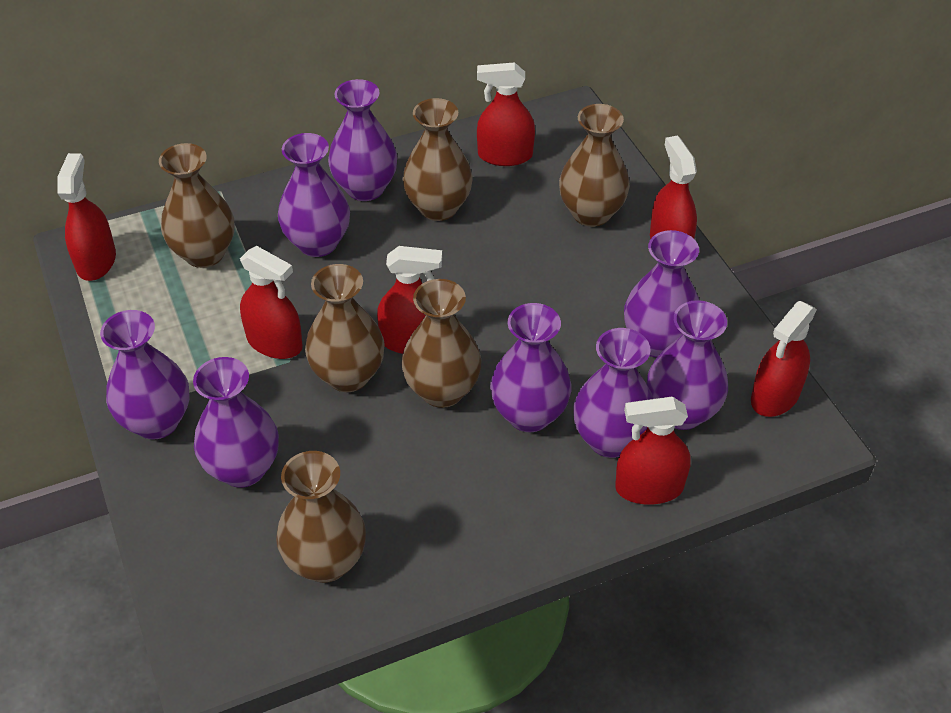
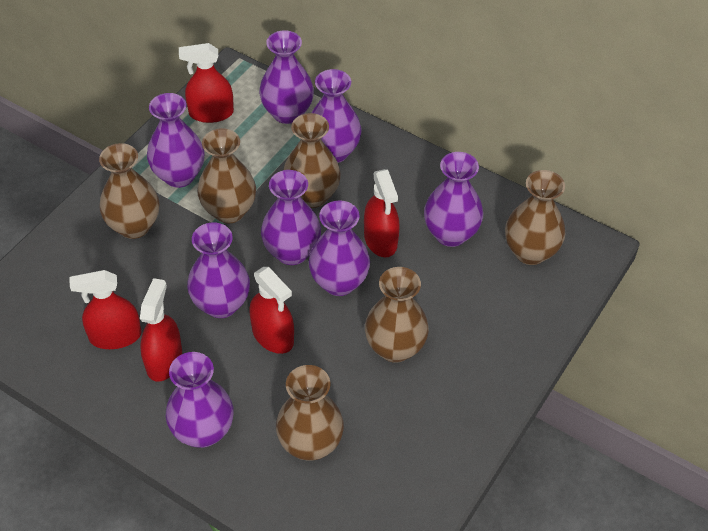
red spray bottle: 7 -> 5

